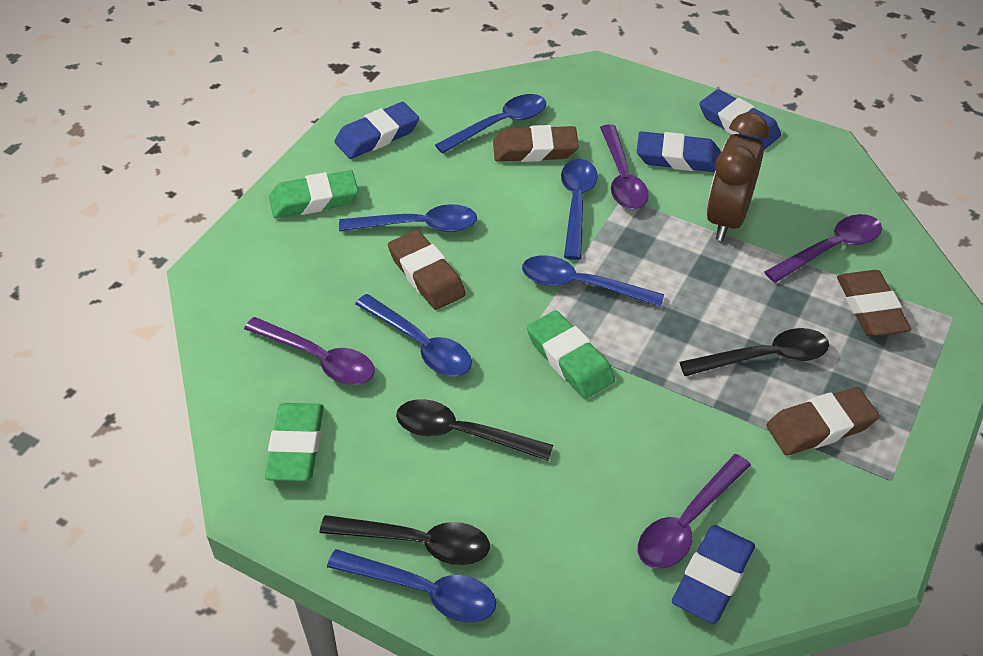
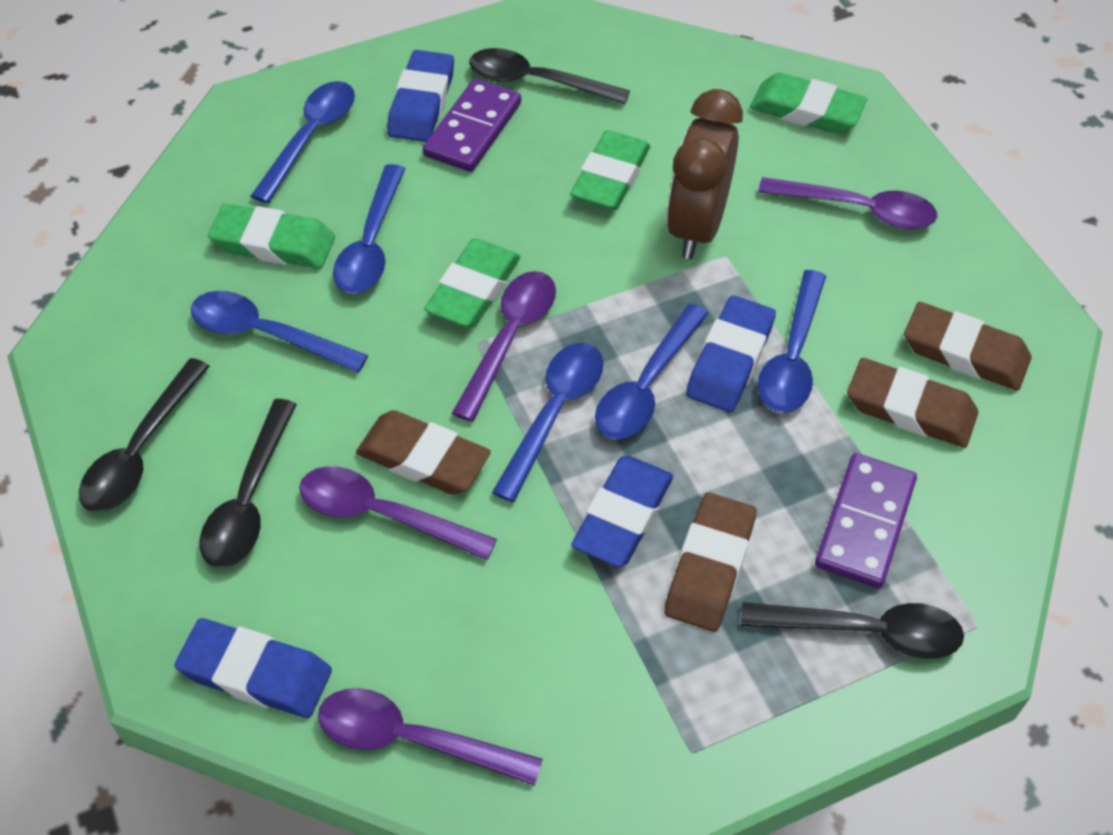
black spoon: 3 -> 4
green eraser: 3 -> 4
purple domino: 0 -> 2

